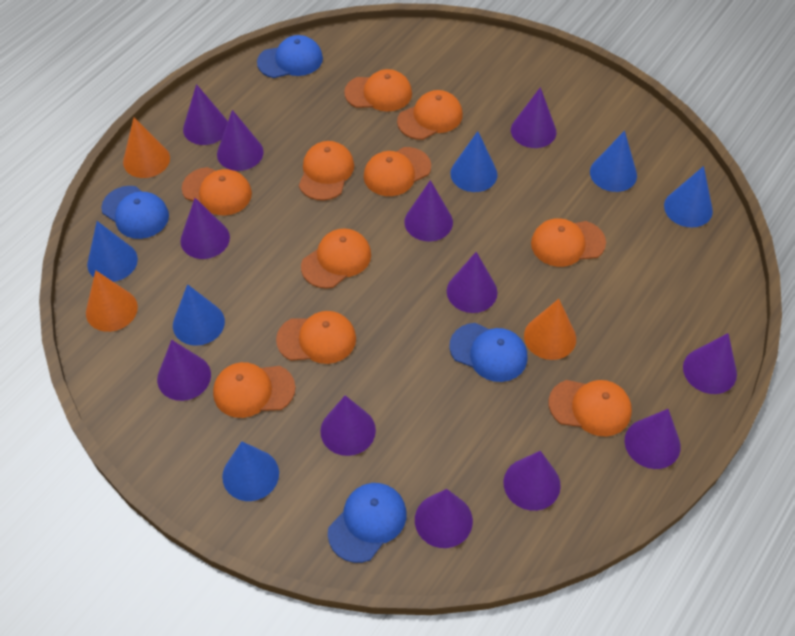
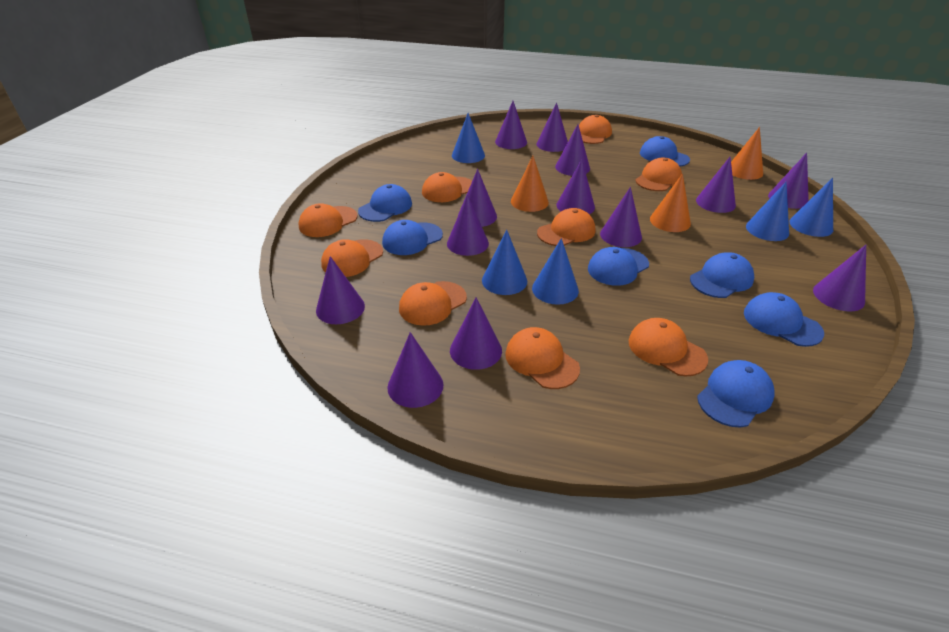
blue cap: 4 -> 7
blue cone: 6 -> 5
orange cap: 10 -> 9
purple cone: 12 -> 13

